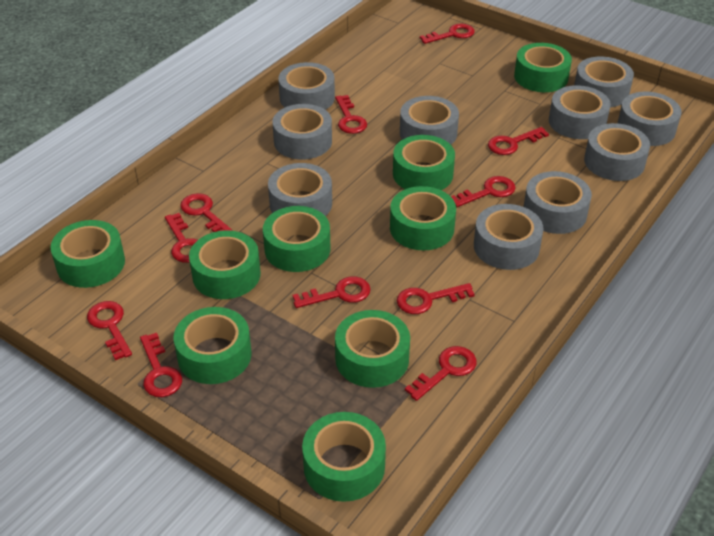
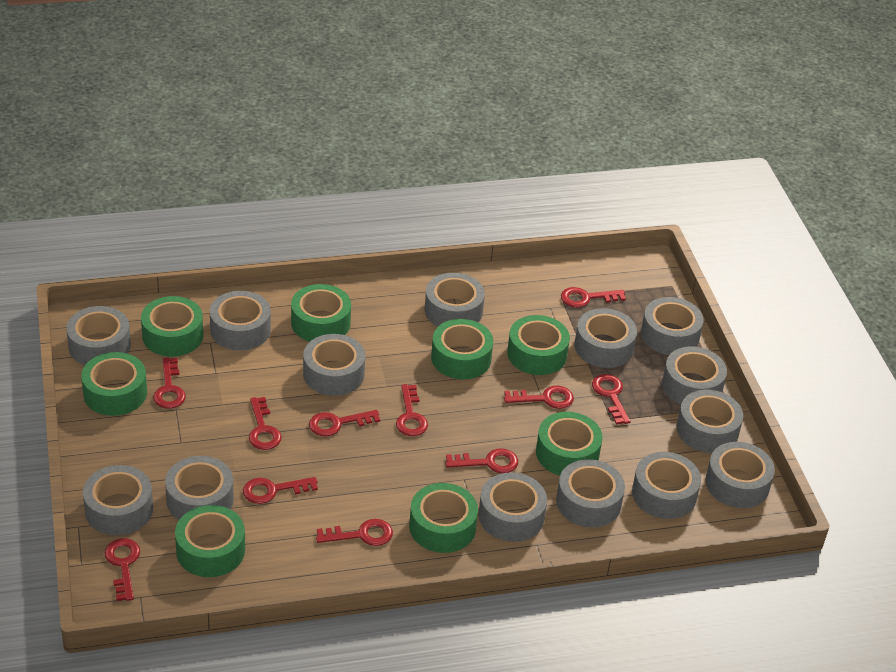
green tape: 9 -> 8
grey tape: 10 -> 14

